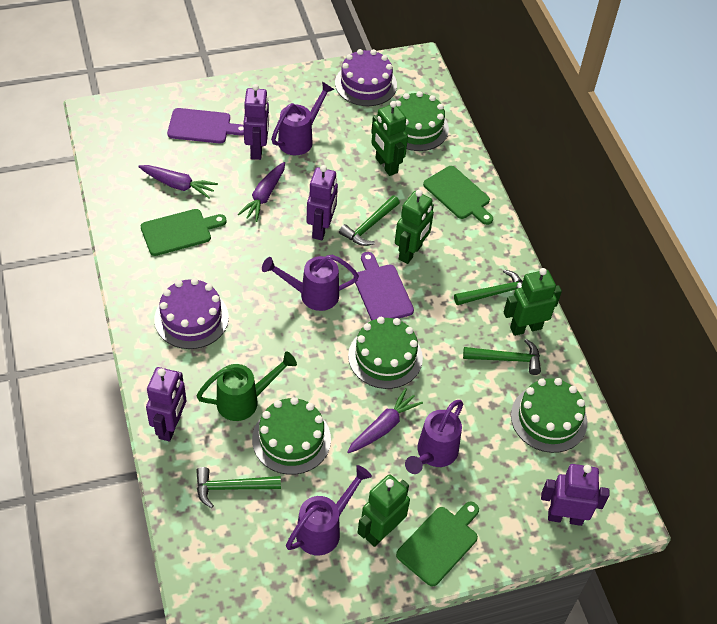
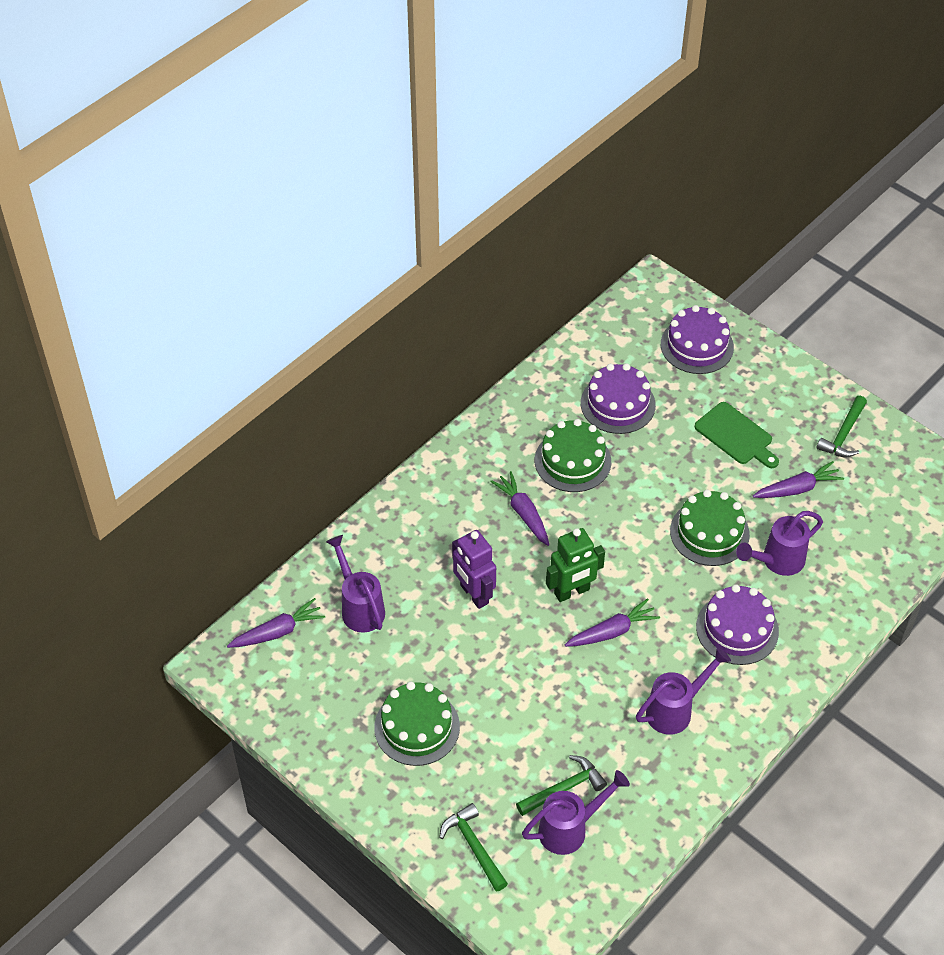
green cake: 4 -> 3
green cutting board: 3 -> 1
green hammer: 4 -> 3
green robot: 4 -> 1
green watering can: 1 -> 0
purple cake: 2 -> 3
purple carrot: 3 -> 4
purple cutting board: 2 -> 0
purple robot: 4 -> 1

